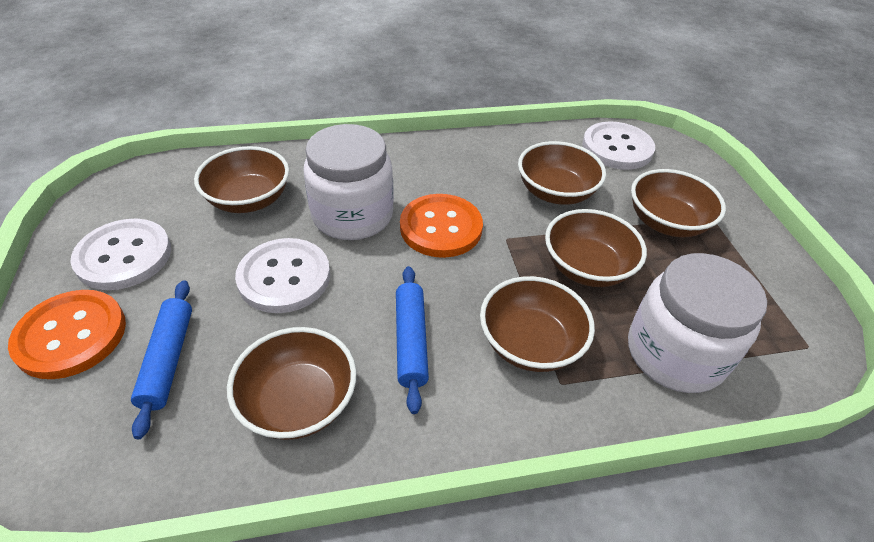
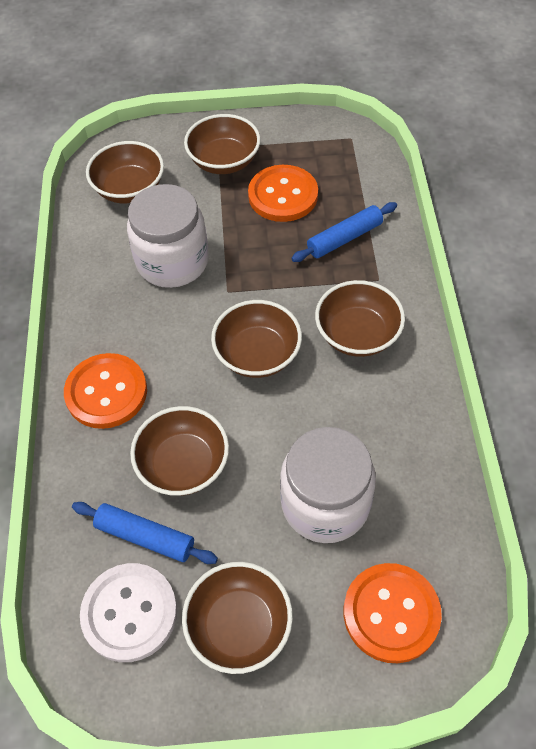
orange button: 2 -> 3
white button: 3 -> 1

